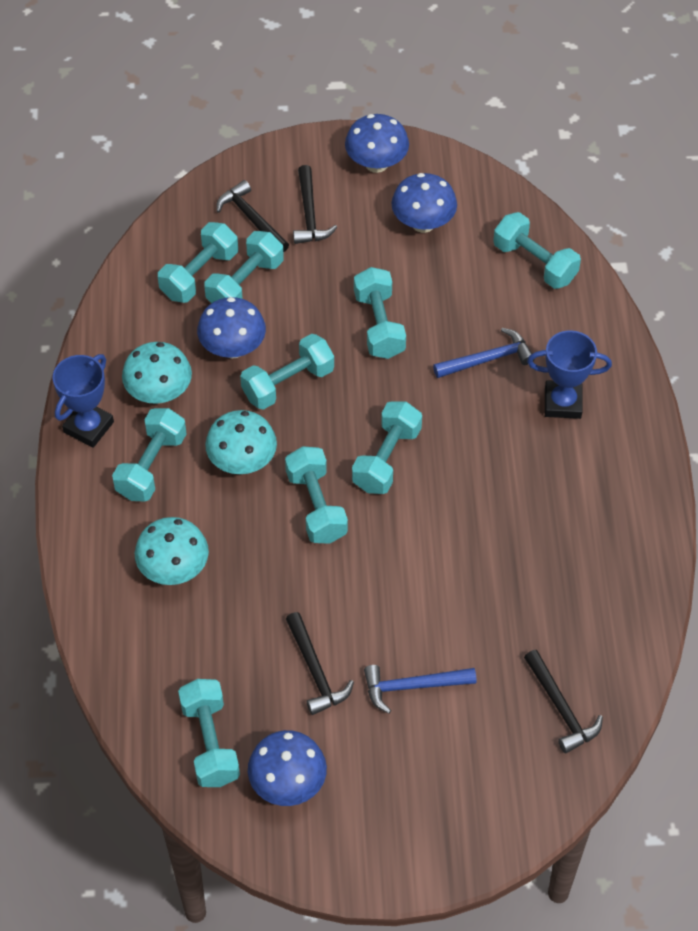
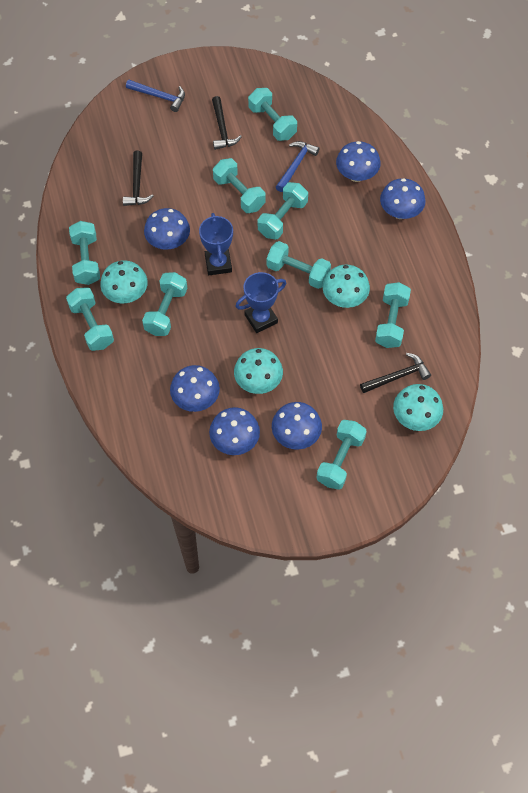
black hammer: 4 -> 3
blue mushroom: 4 -> 6
turquoise mushroom: 3 -> 4

